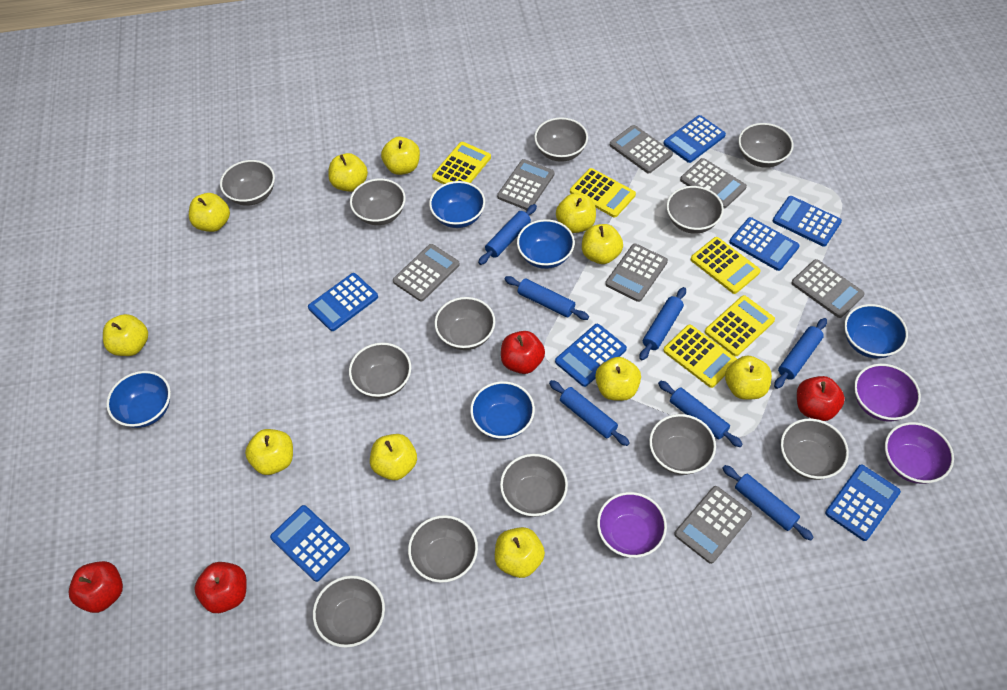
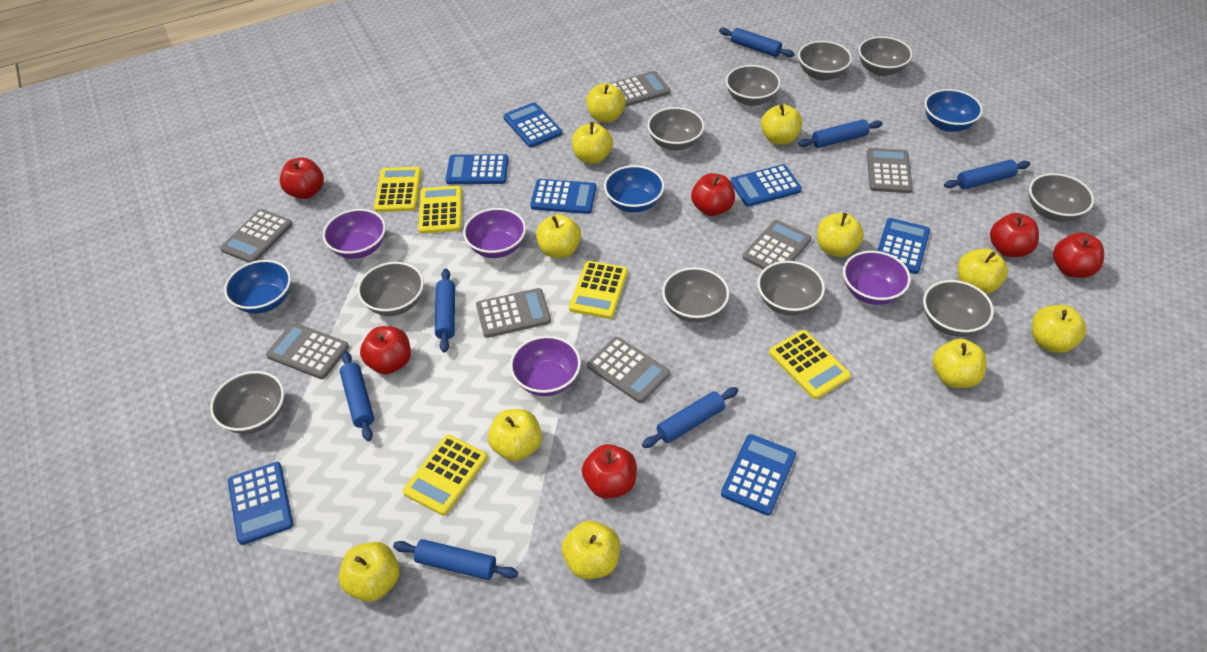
blue bowl: 5 -> 3
grey bowl: 12 -> 10
purple bowl: 3 -> 4
red apple: 4 -> 6

